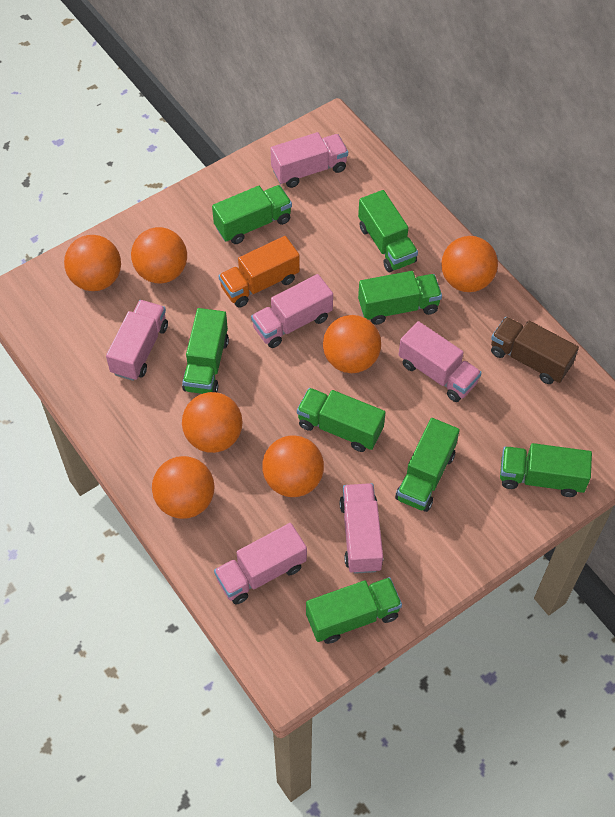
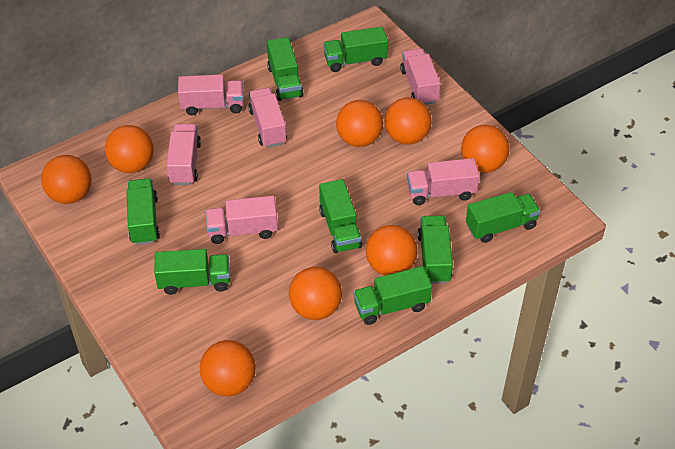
brown truck: 1 -> 0
orange ball: 7 -> 8
orange truck: 1 -> 0

